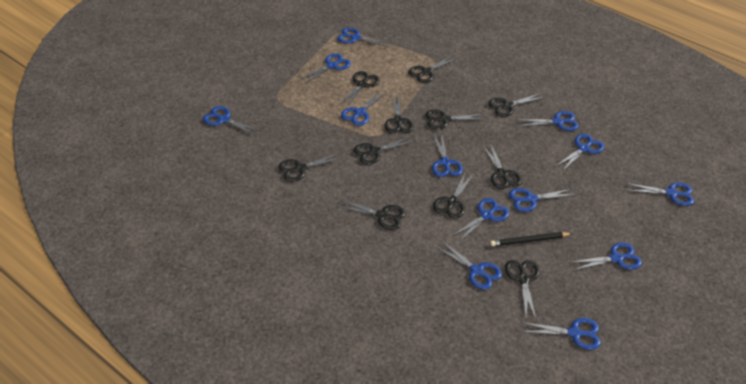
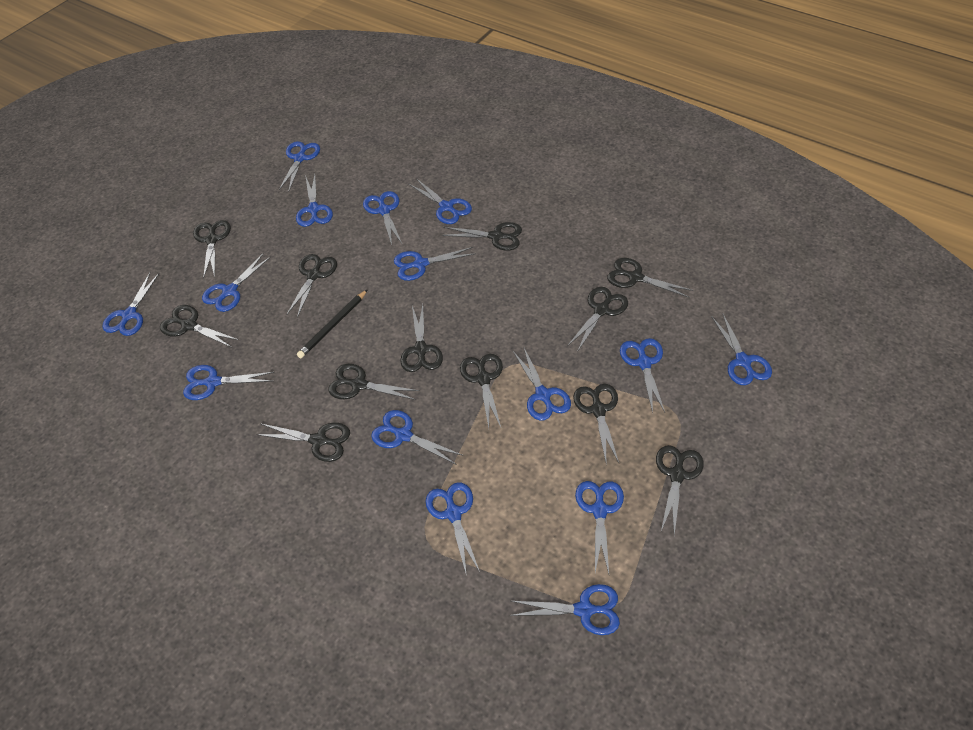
black scissors: 11 -> 12
blue scissors: 13 -> 15

